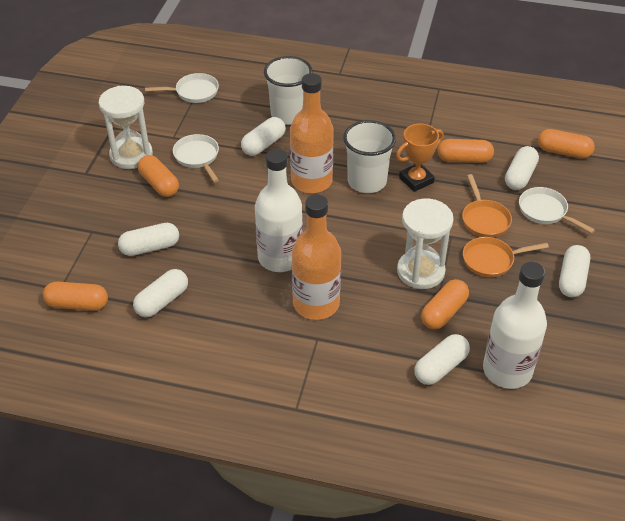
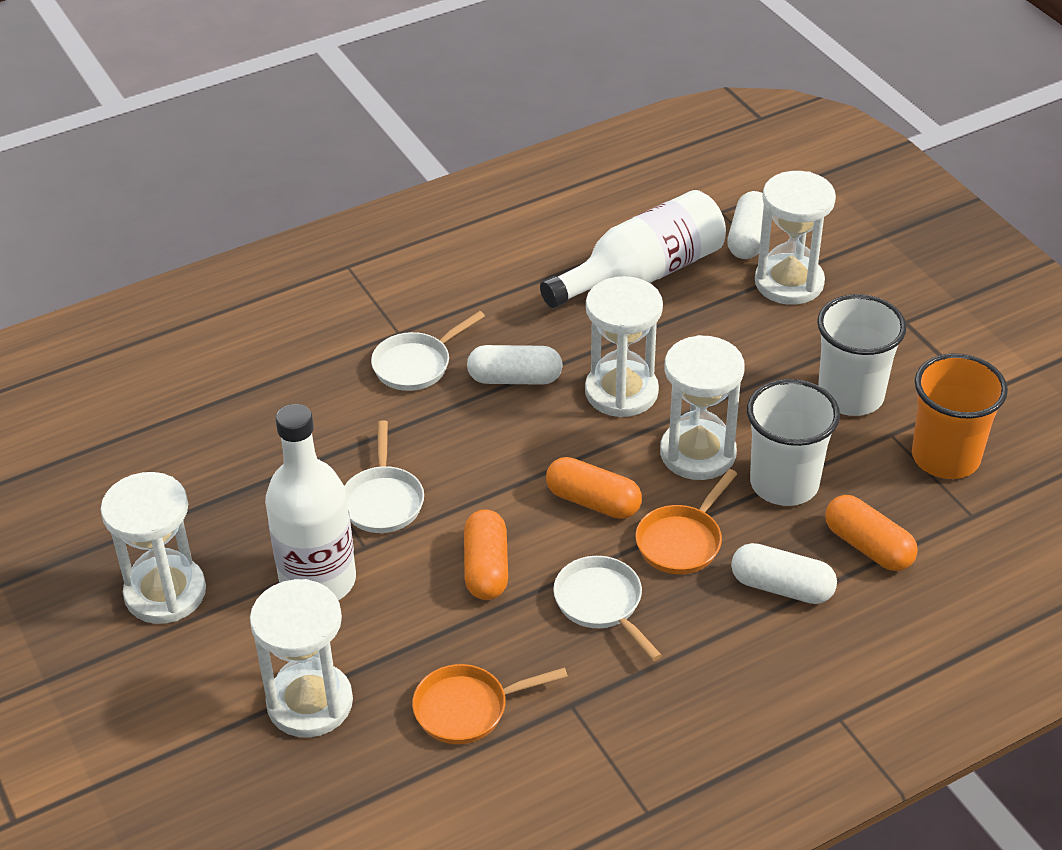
orange bottle: 2 -> 0
orange capsule: 5 -> 3
orange cup: 0 -> 1
orange trophy: 1 -> 0
white capsule: 6 -> 3
white hourglass: 2 -> 5

